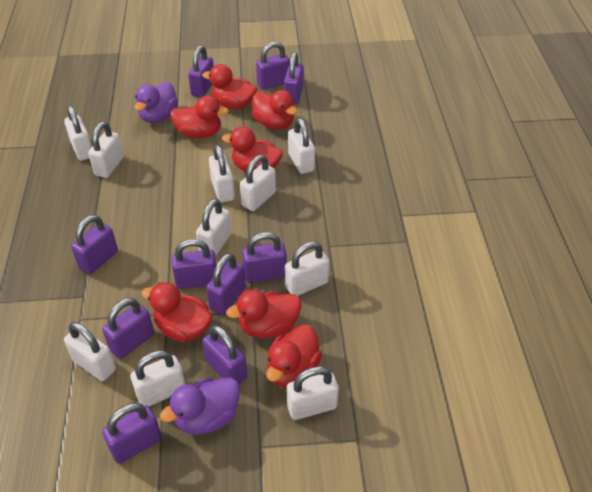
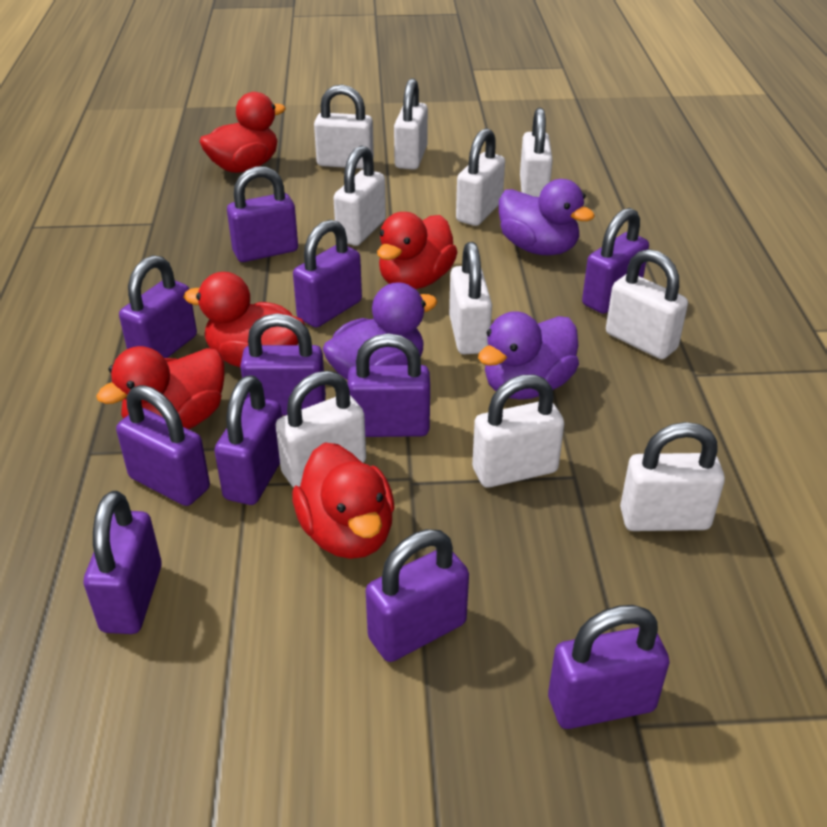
purple duck: 2 -> 3
purple padlock: 10 -> 11
red duck: 7 -> 5

